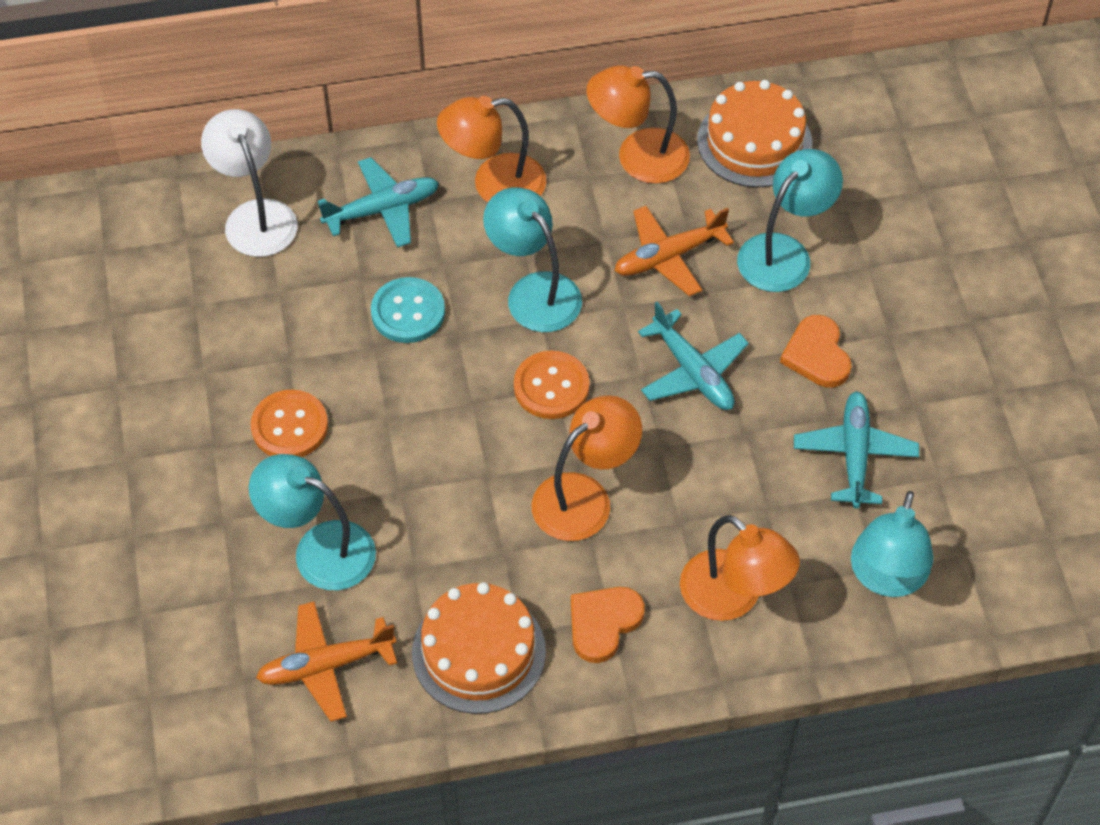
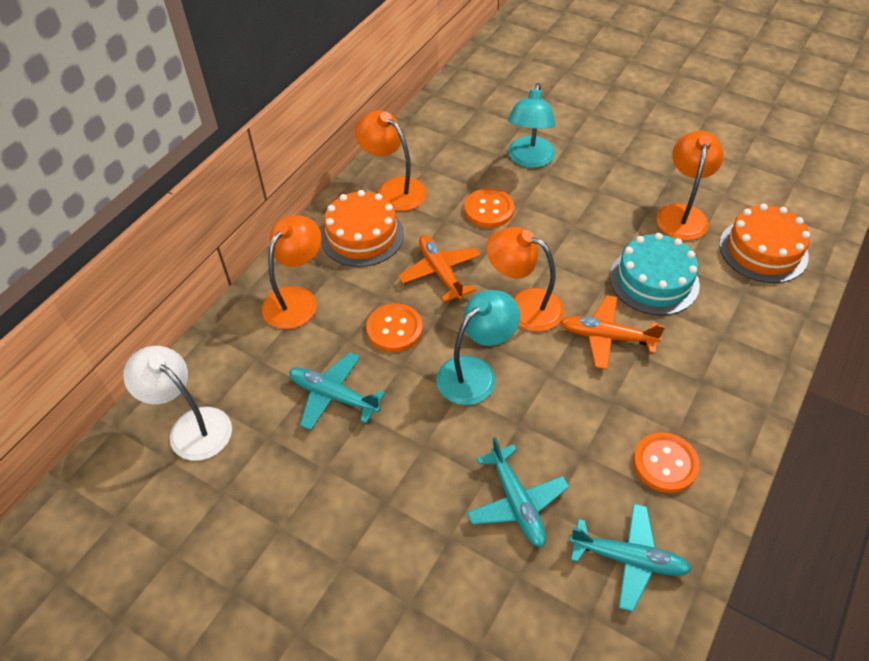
orange button: 2 -> 3
orange heart: 2 -> 0
turquoise button: 1 -> 0
turquoise cake: 0 -> 1
turquoise lamp: 4 -> 2

